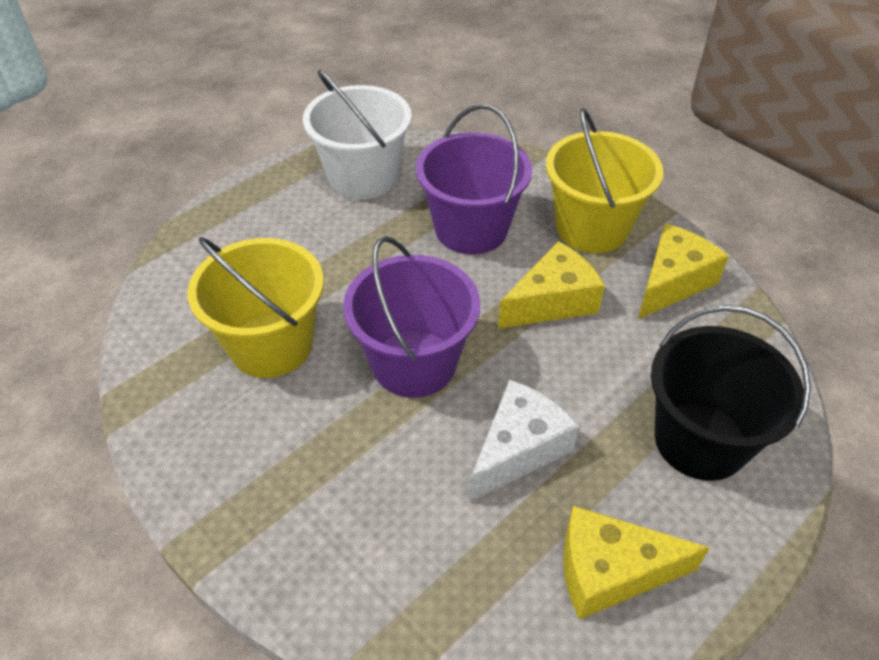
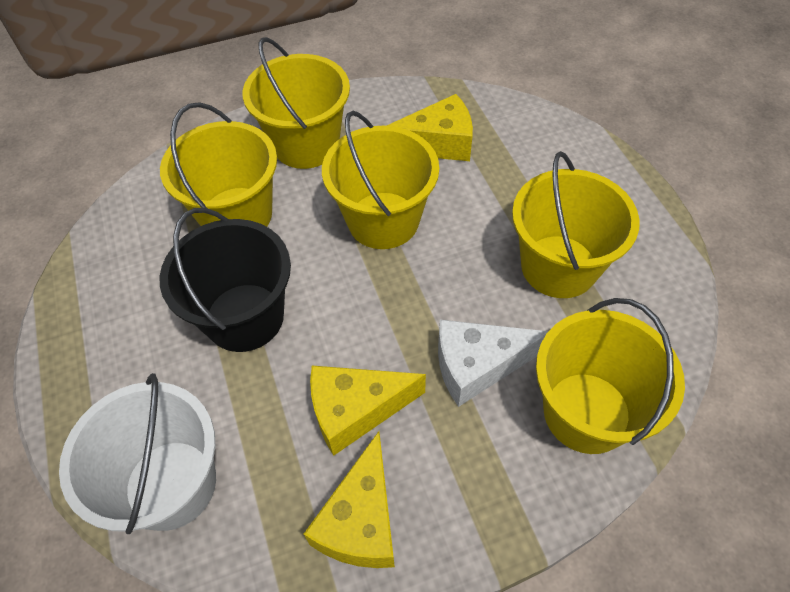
purple bucket: 2 -> 0
yellow bucket: 2 -> 5

